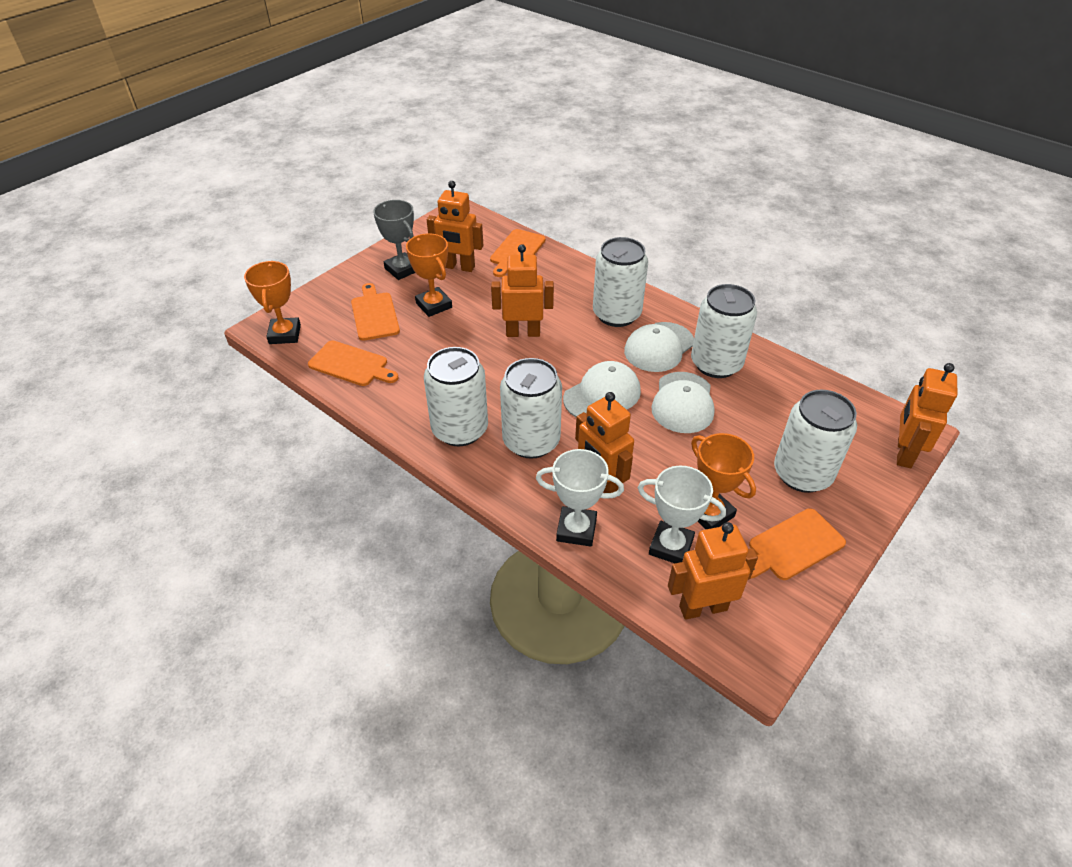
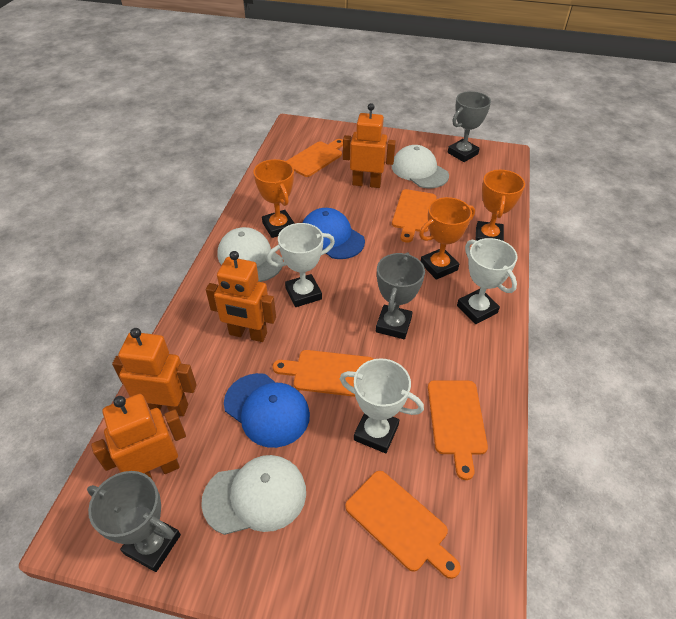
blue cap: 0 -> 2
grey trophy: 1 -> 3
orange cutting board: 4 -> 5
orange robot: 5 -> 4
white can: 5 -> 0
white trophy: 2 -> 3

